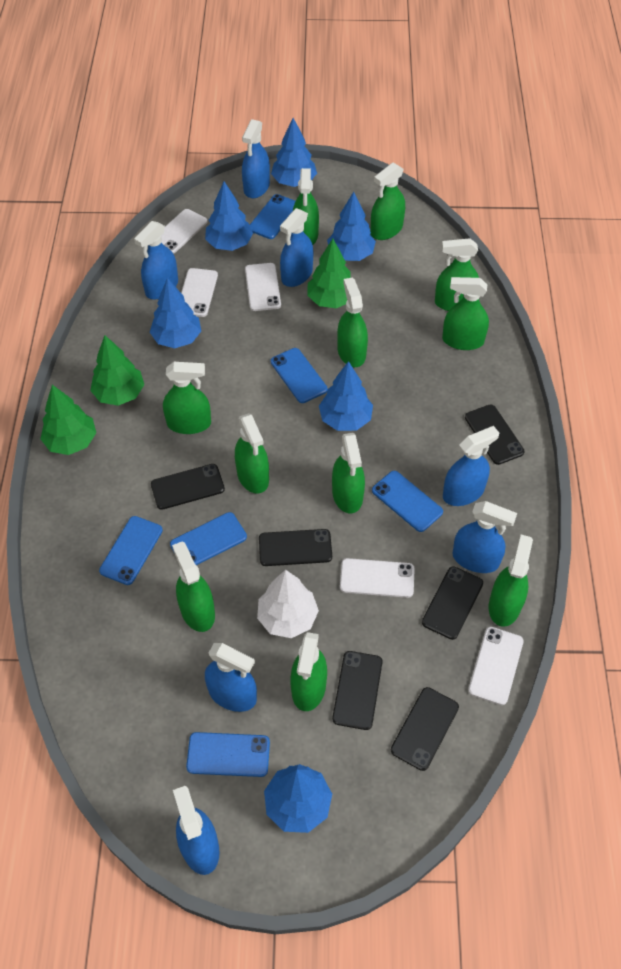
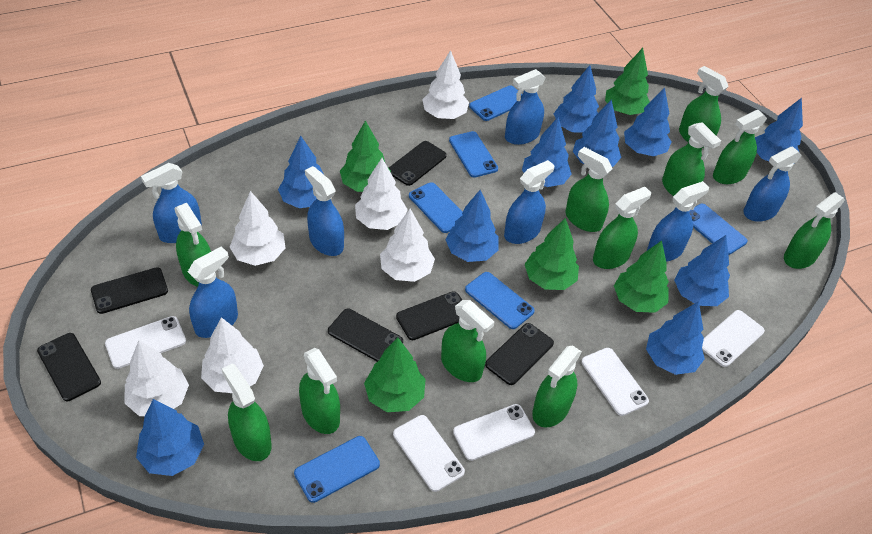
blue tree: 6 -> 10
green tree: 3 -> 5
white tree: 1 -> 6

